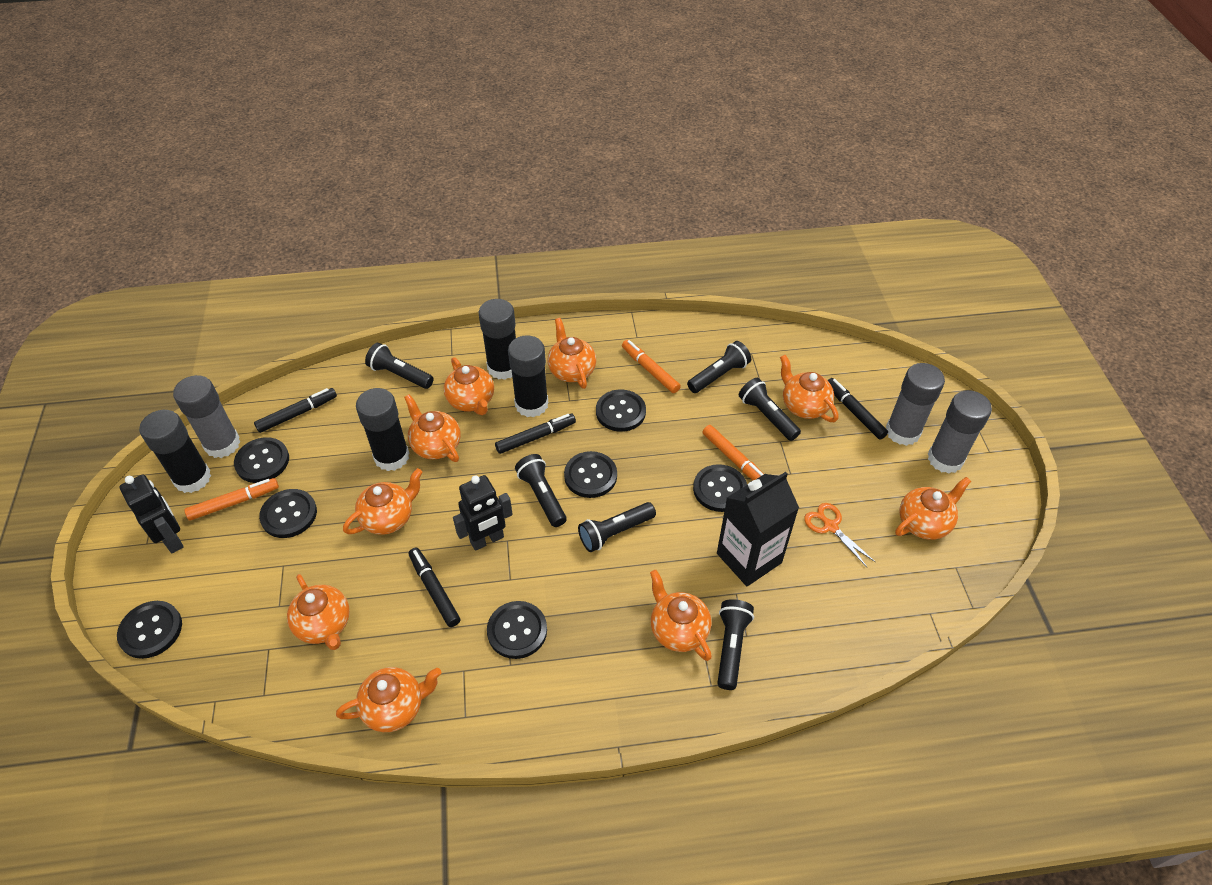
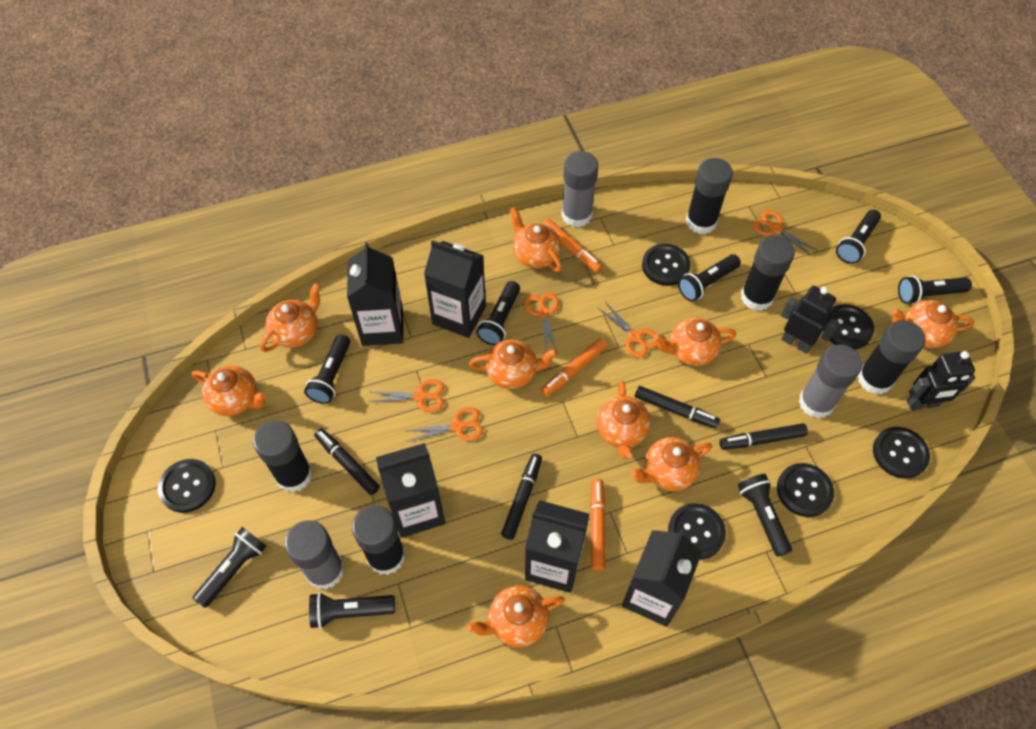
black button: 7 -> 6
black carton: 1 -> 5
black flashlight: 6 -> 8
black glue stick: 4 -> 5
orange scissors: 1 -> 5

